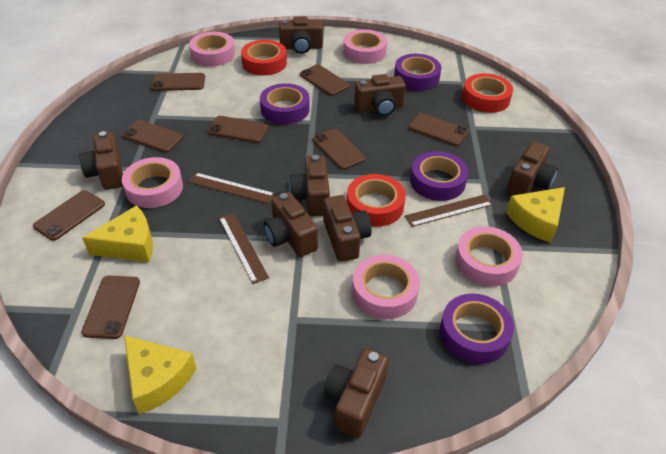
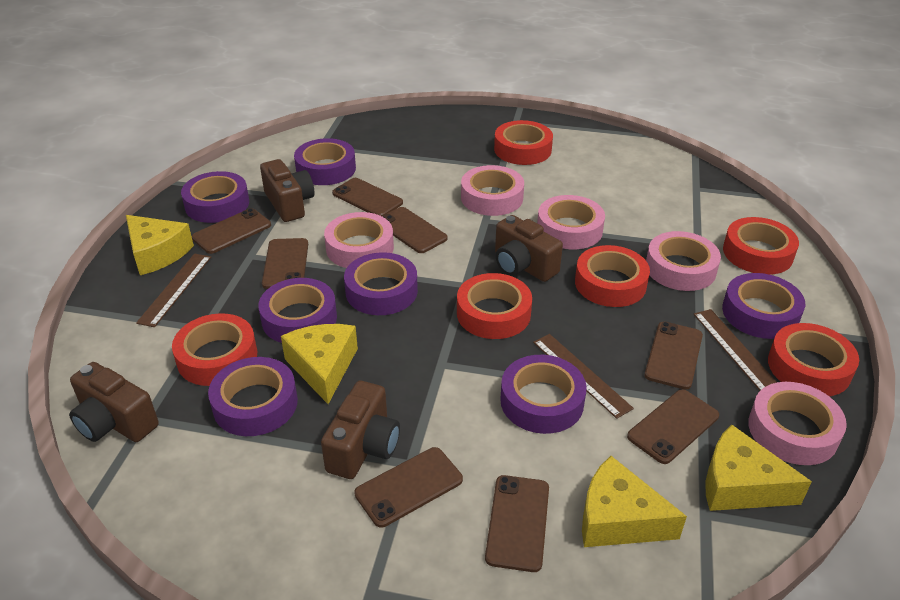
brown camera: 8 -> 4
purple tape: 4 -> 7
red tape: 3 -> 6
yellow cheese: 3 -> 4

